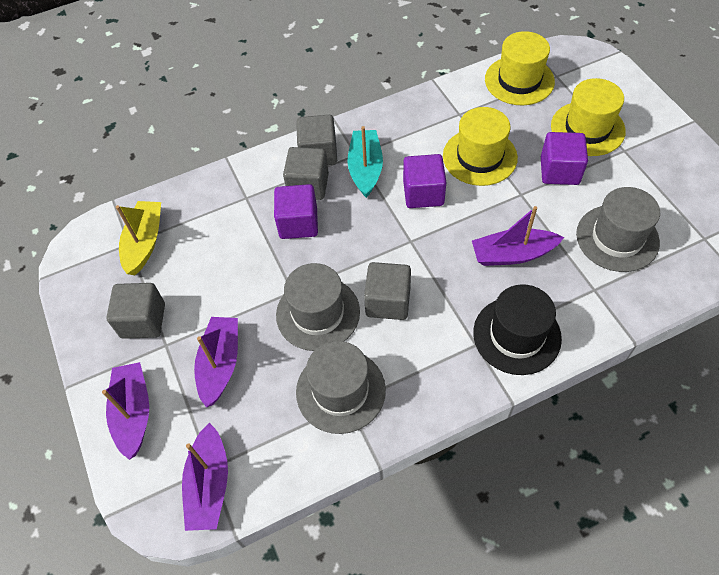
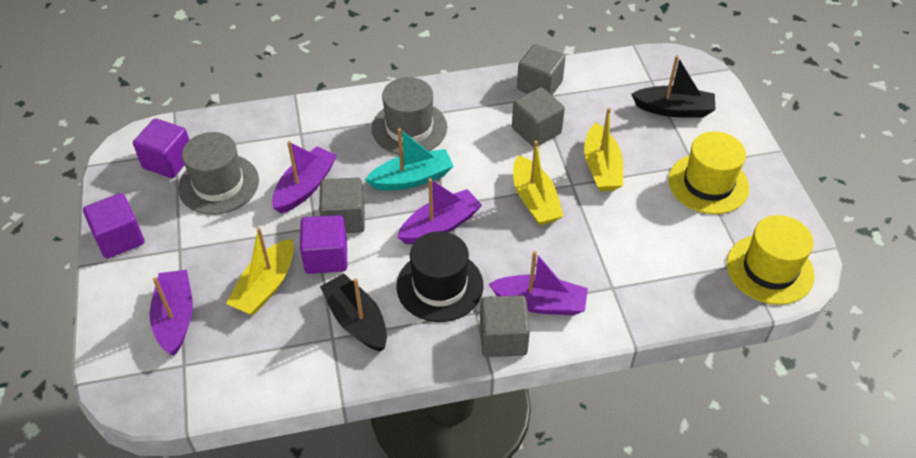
black boat: 0 -> 2
grey hat: 3 -> 2
yellow boat: 1 -> 3
yellow hat: 3 -> 2

